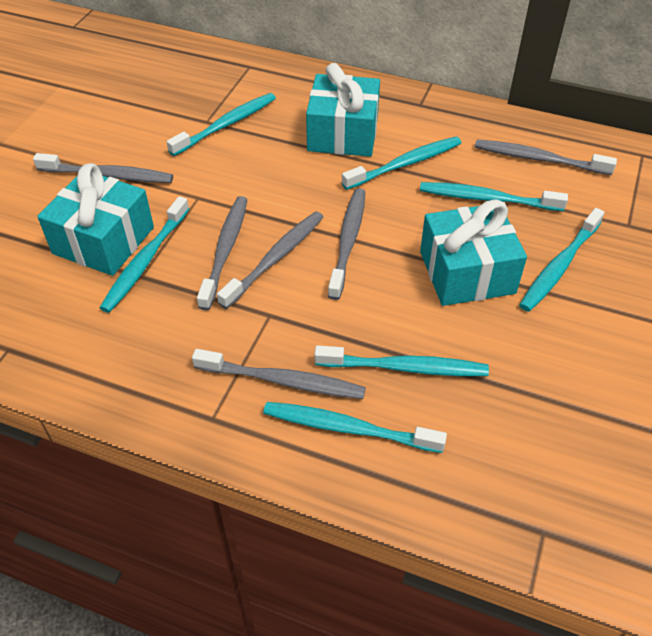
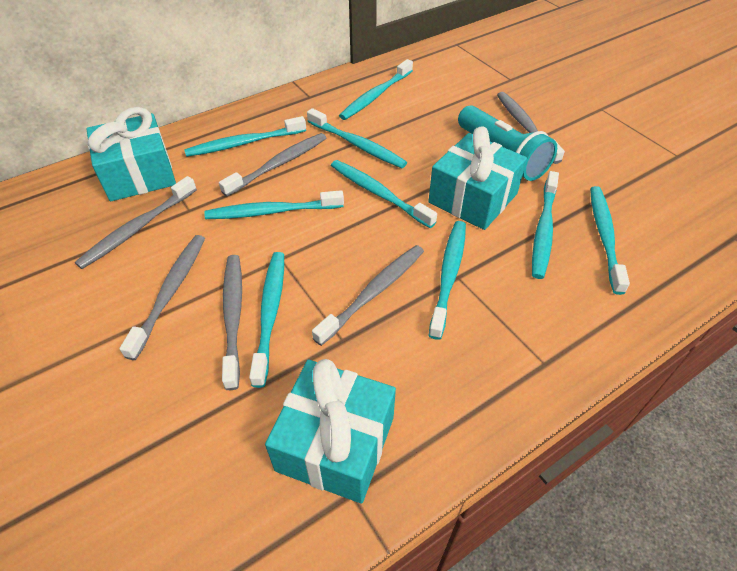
turquoise flashlight: 0 -> 1
turquoise toothbrush: 7 -> 9

